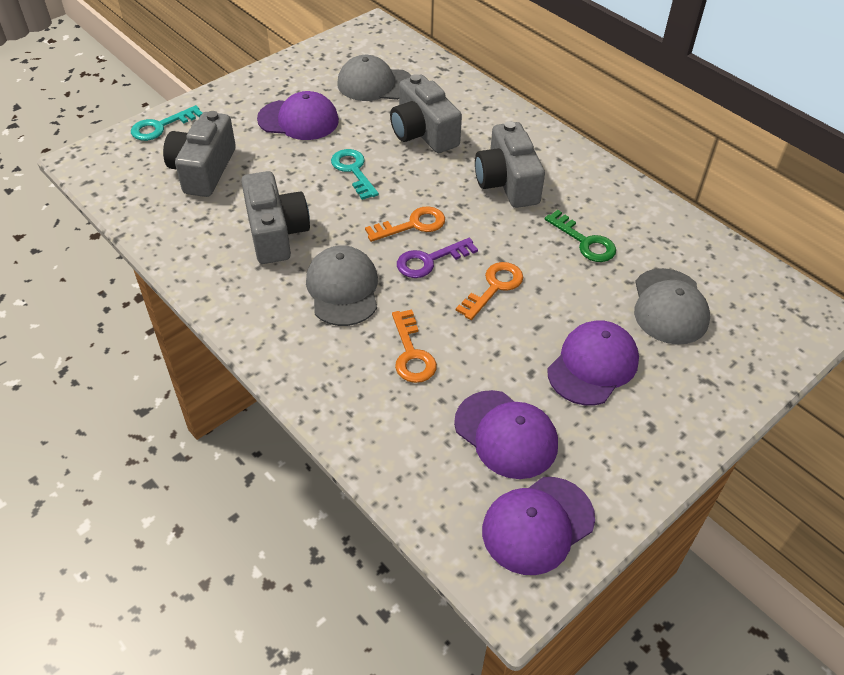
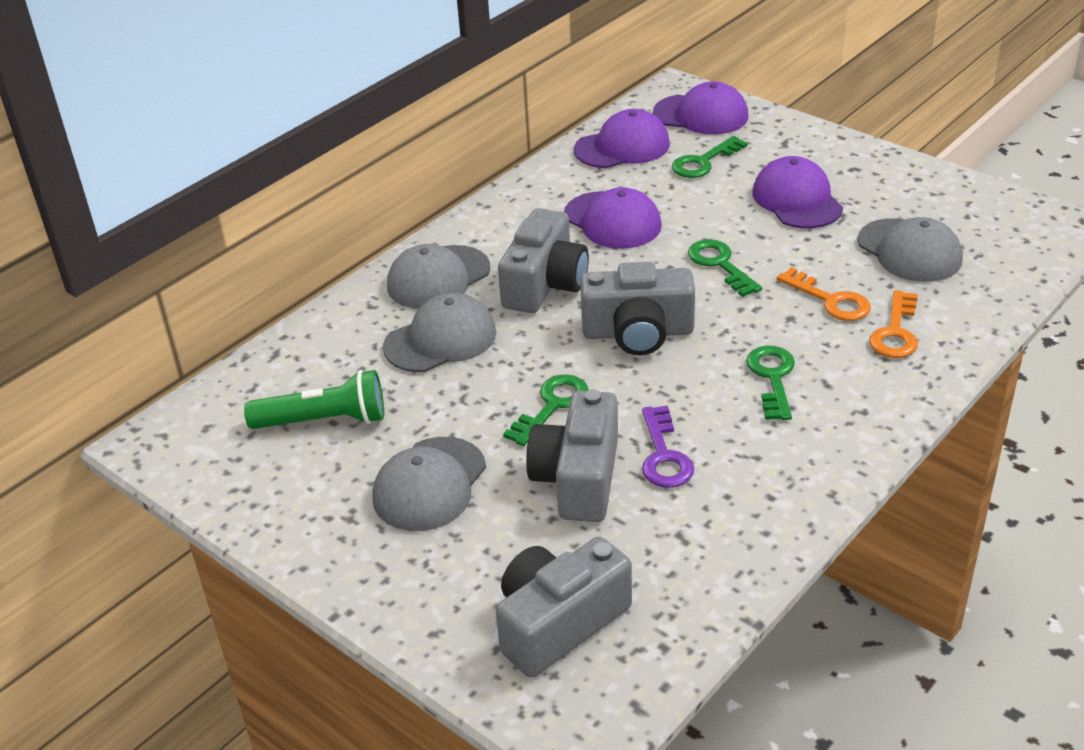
green flashlight: 0 -> 1
green key: 1 -> 4
grey cap: 3 -> 4
orange key: 3 -> 2
turquoise key: 2 -> 0

